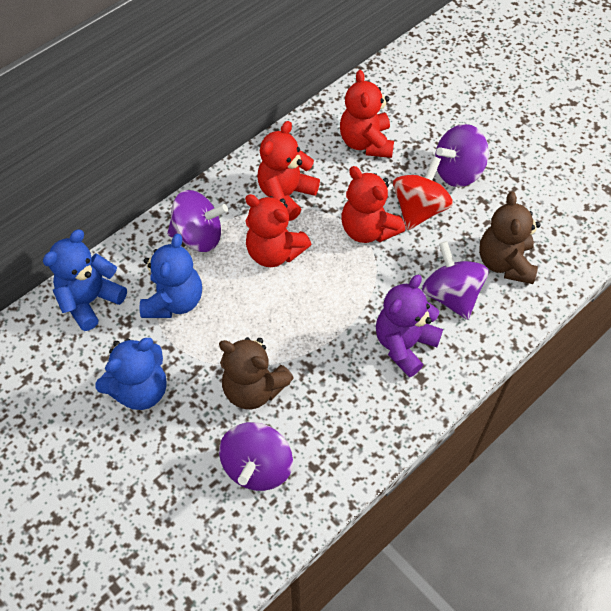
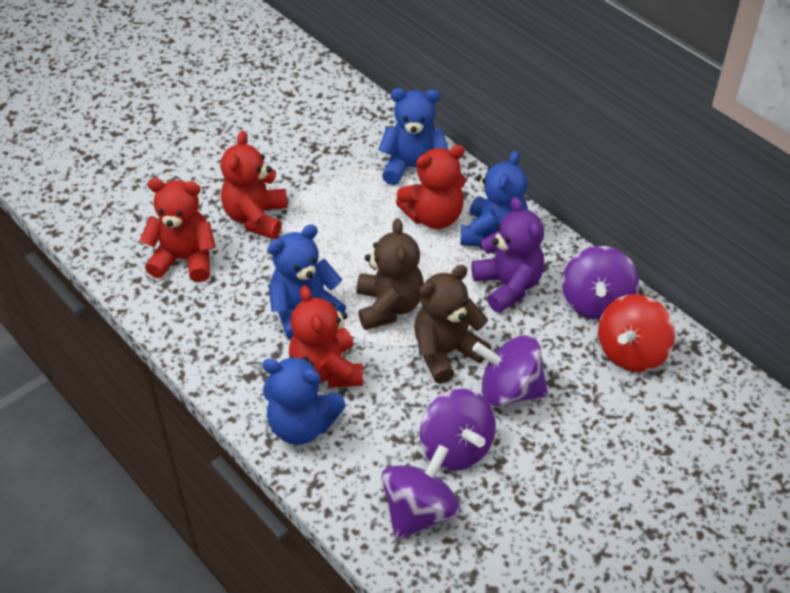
blue teddy bear: 3 -> 4

